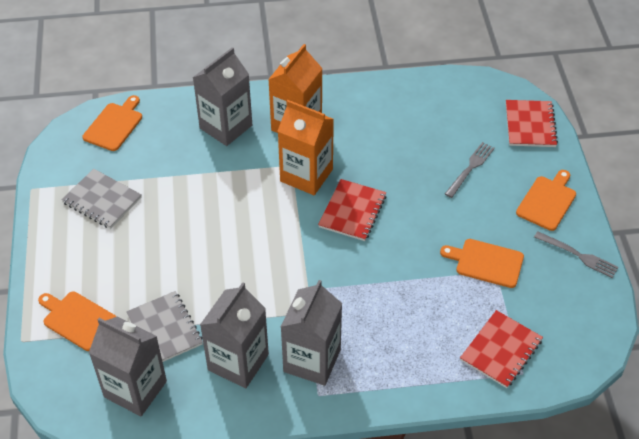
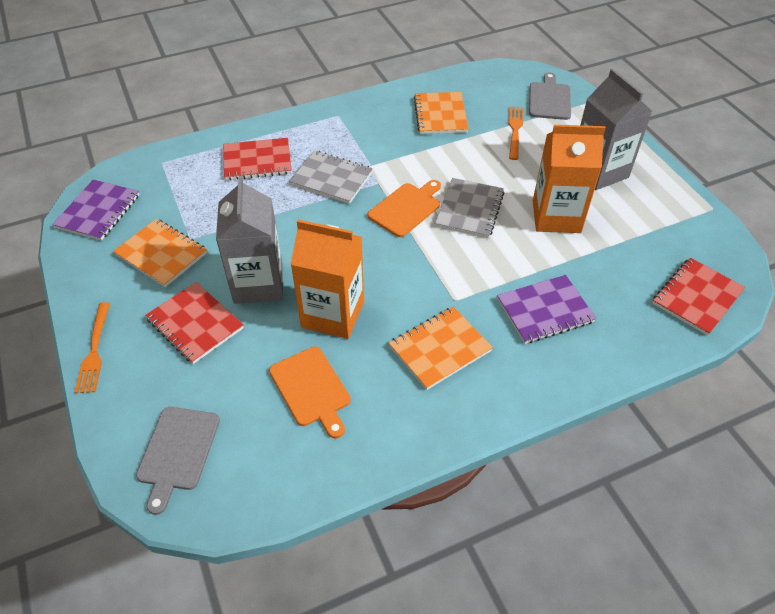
grey carton: 4 -> 2
grey cutting board: 0 -> 2
grey fork: 2 -> 0
orange cutting board: 4 -> 2
orange fork: 0 -> 2
orange notebook: 0 -> 3
purple notebook: 0 -> 2

